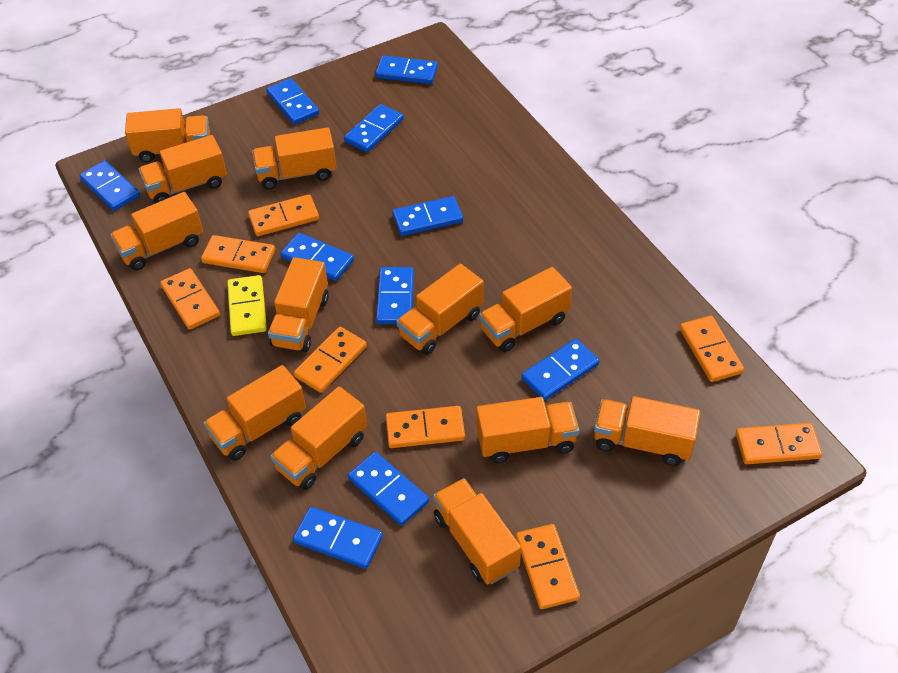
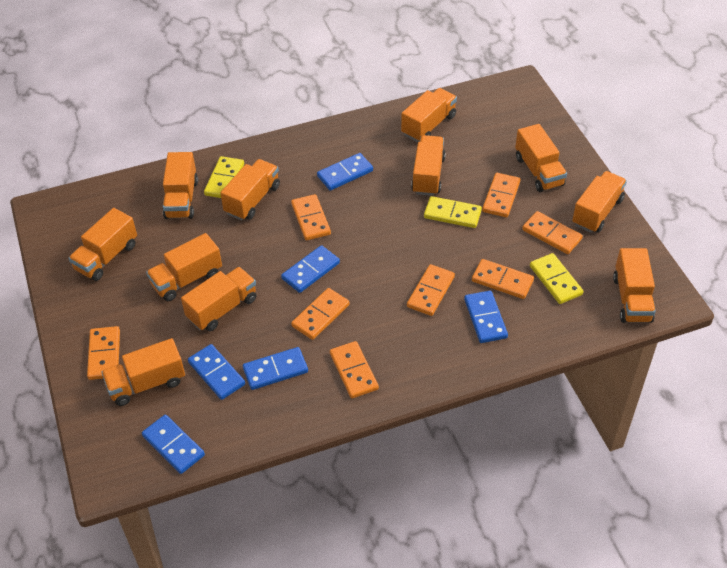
blue domino: 10 -> 6
orange truck: 12 -> 11
yellow domino: 1 -> 3

